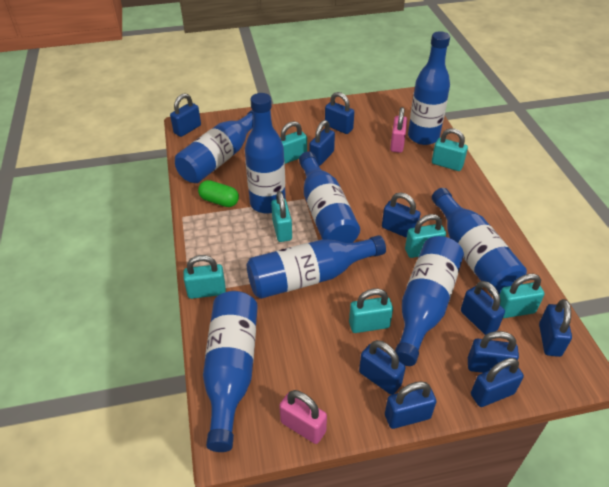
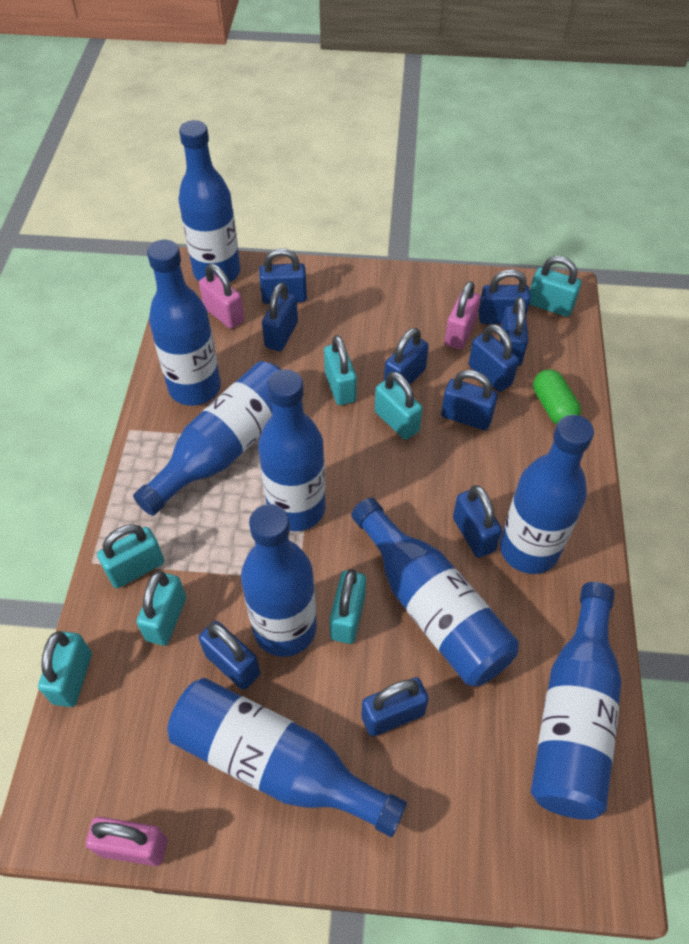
blue bottle: 8 -> 9
pink padlock: 2 -> 3

